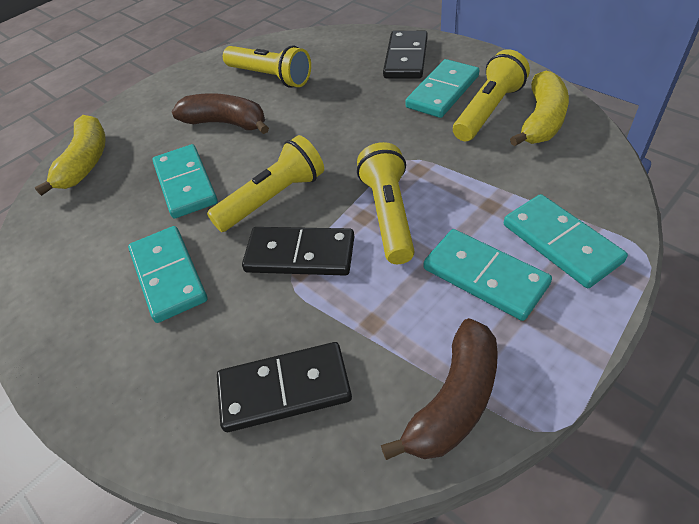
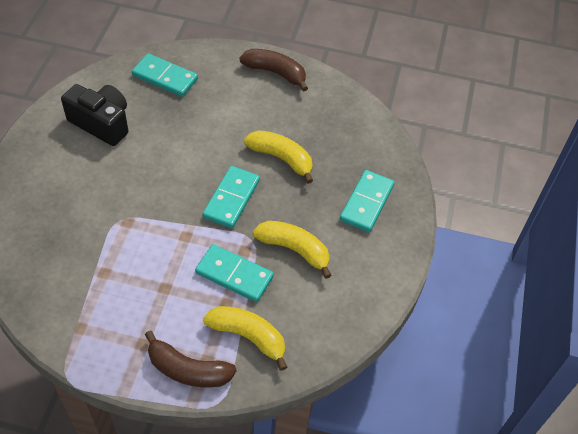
black camera: 0 -> 1
black domino: 3 -> 0
turquoise domino: 5 -> 4
yellow banana: 2 -> 3
yellow flashlight: 4 -> 0

